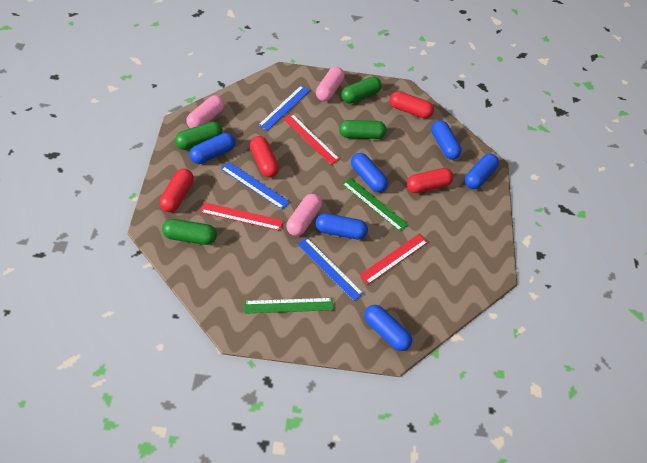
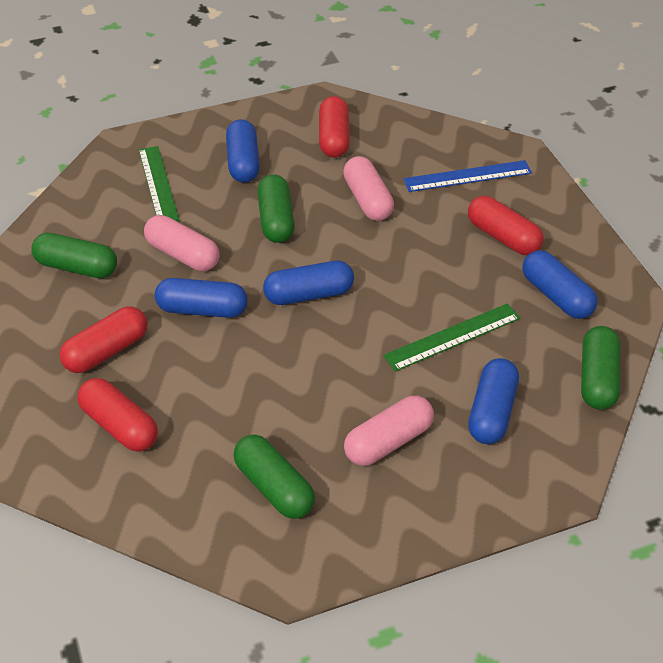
blue capsule: 6 -> 5
blue ruler: 3 -> 1
red ruler: 3 -> 0

